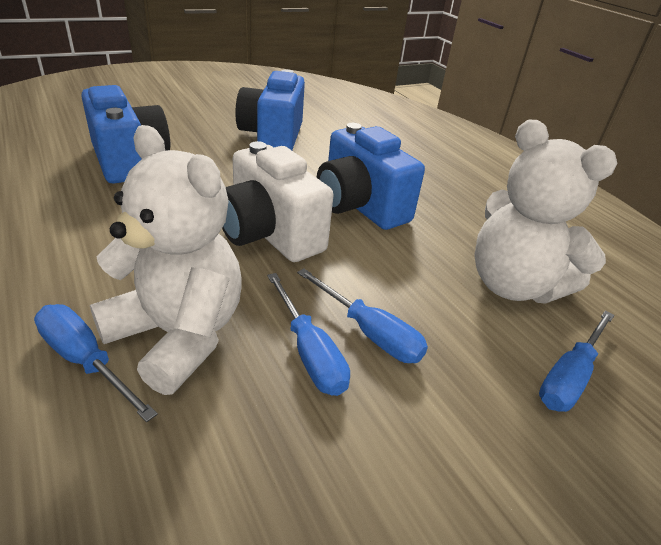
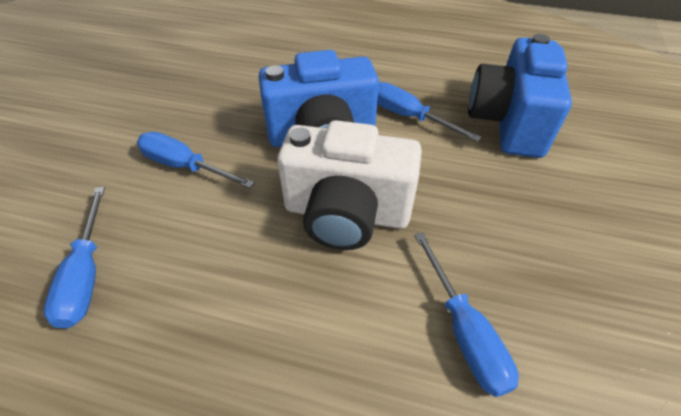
blue camera: 3 -> 2
white teddy bear: 2 -> 0

